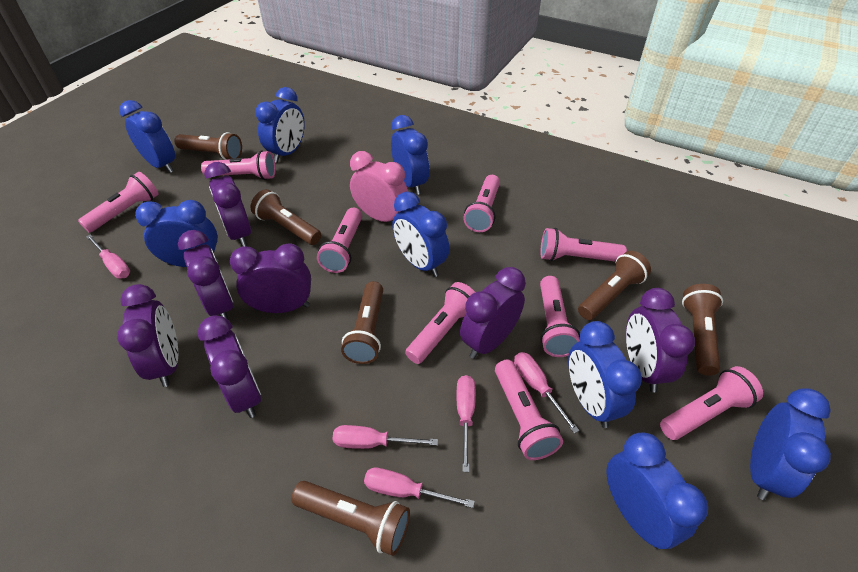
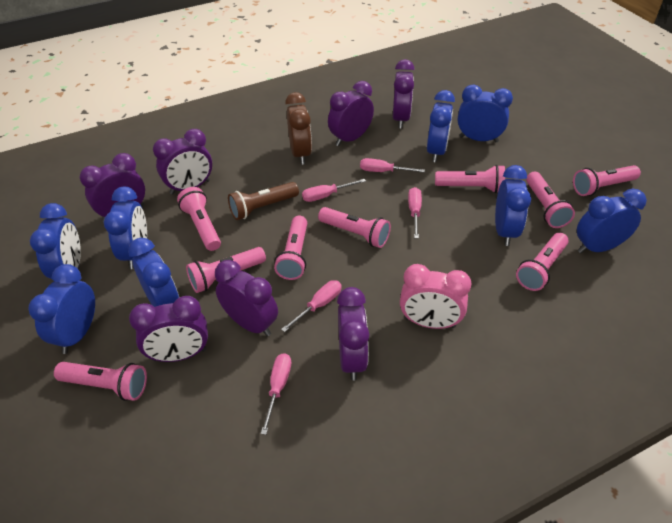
brown clock: 0 -> 1
brown flashlight: 6 -> 1

